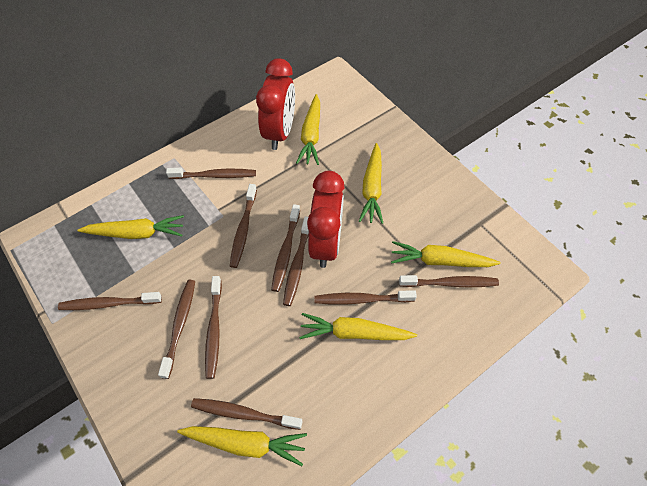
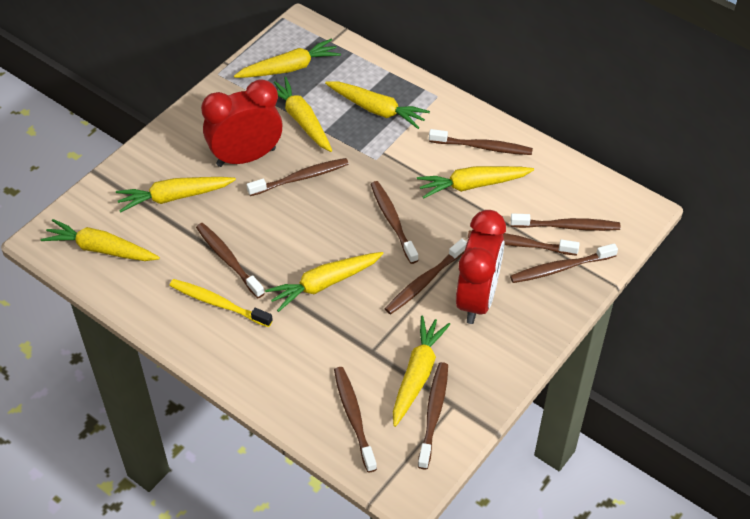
yellow carrot: 6 -> 8
yellow toothbrush: 0 -> 1

